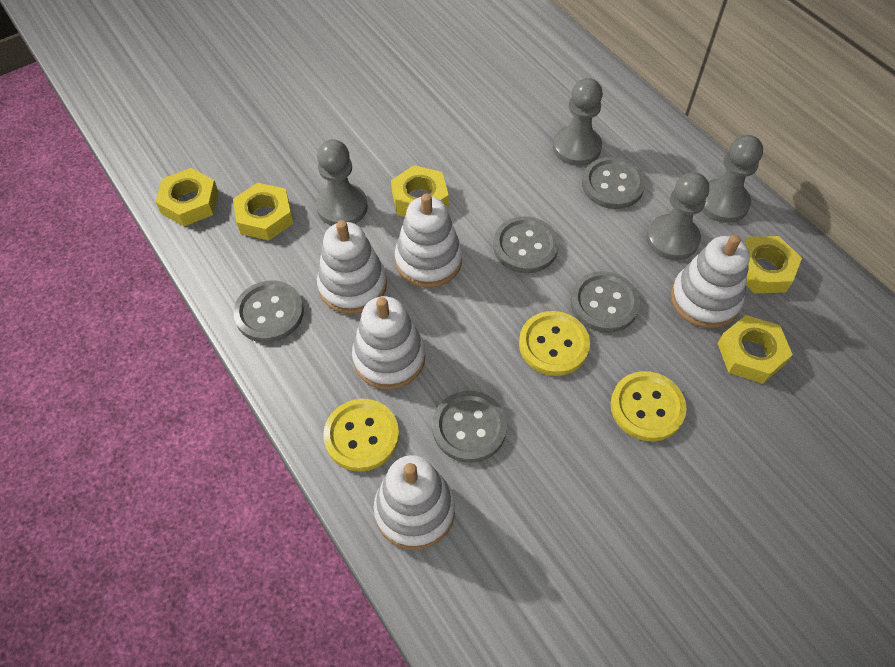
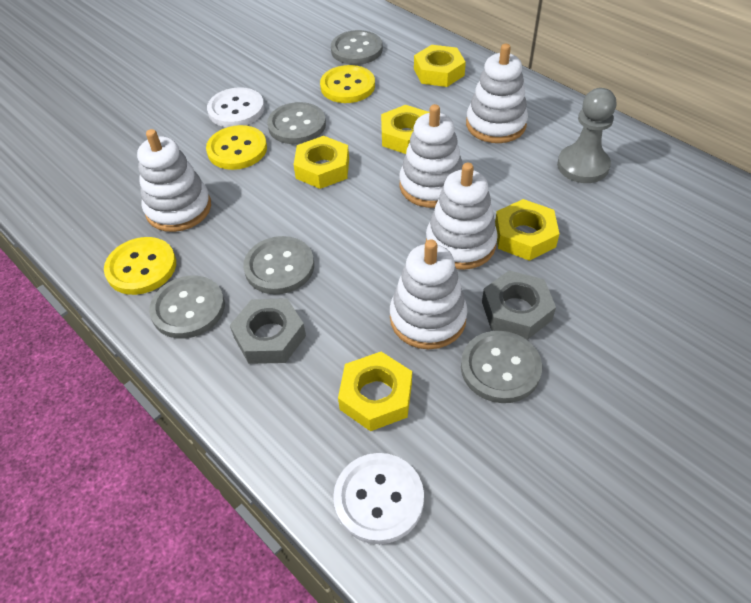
grey nut: 0 -> 2
grey pawn: 4 -> 1
white button: 0 -> 2

